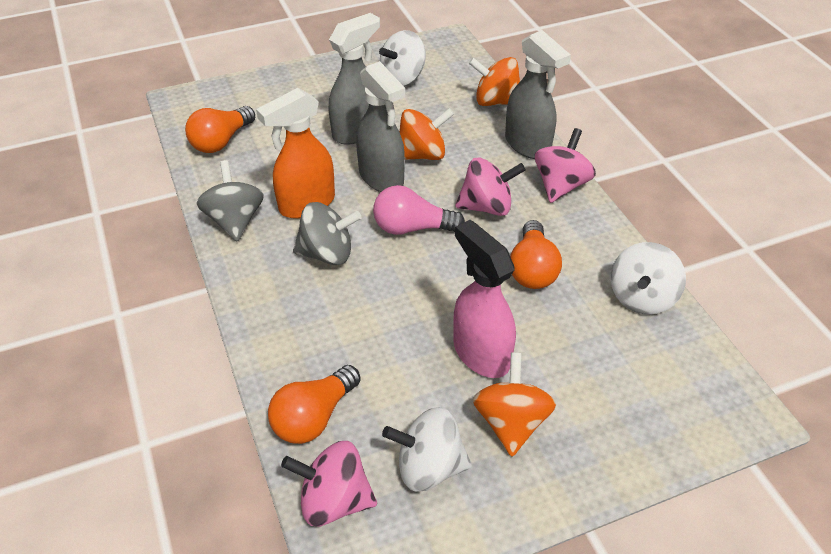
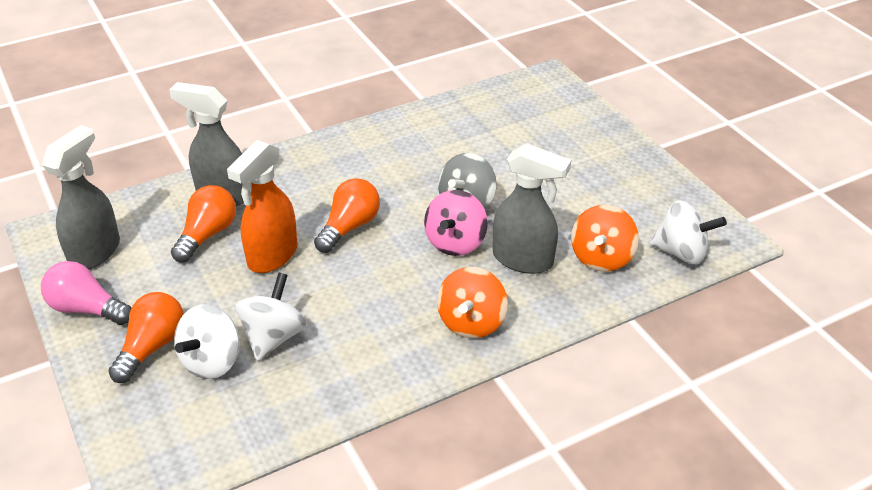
grey spinning top: 2 -> 1
orange spinning top: 3 -> 2
pink spinning top: 3 -> 1
pink spray bottle: 1 -> 0

